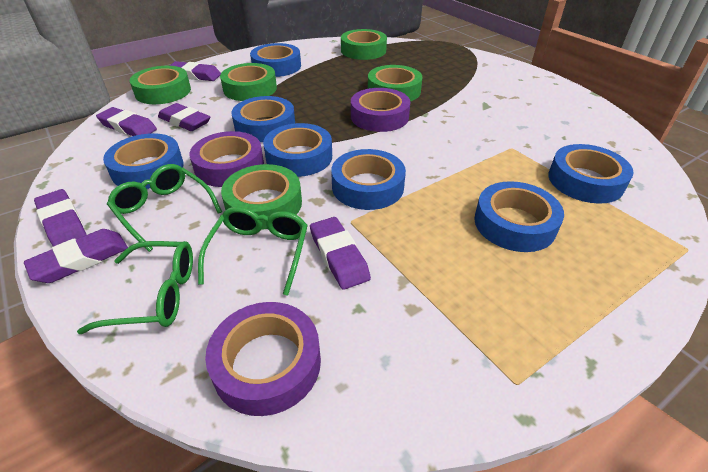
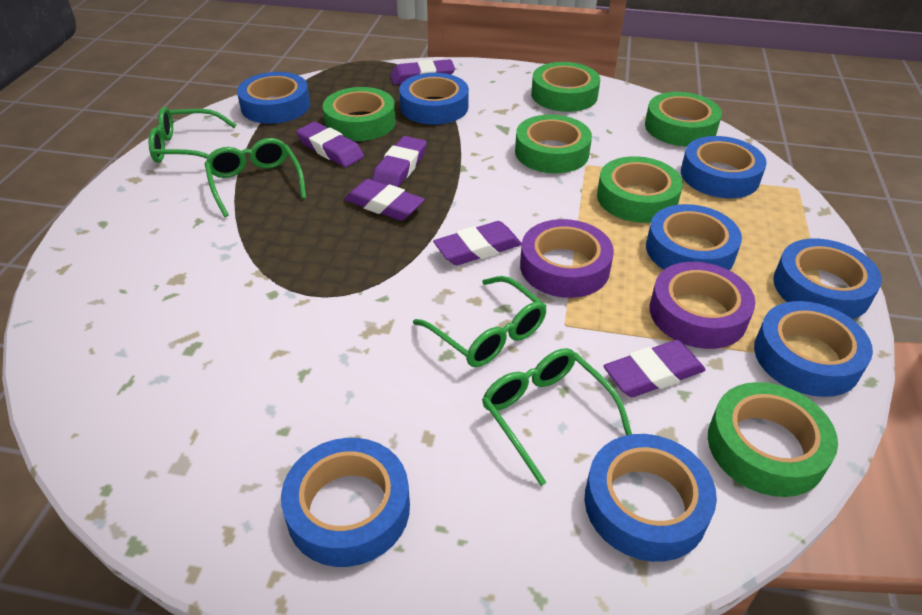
blue tape: 7 -> 8
green glasses: 3 -> 4
green tape: 5 -> 6
purple tape: 3 -> 2

